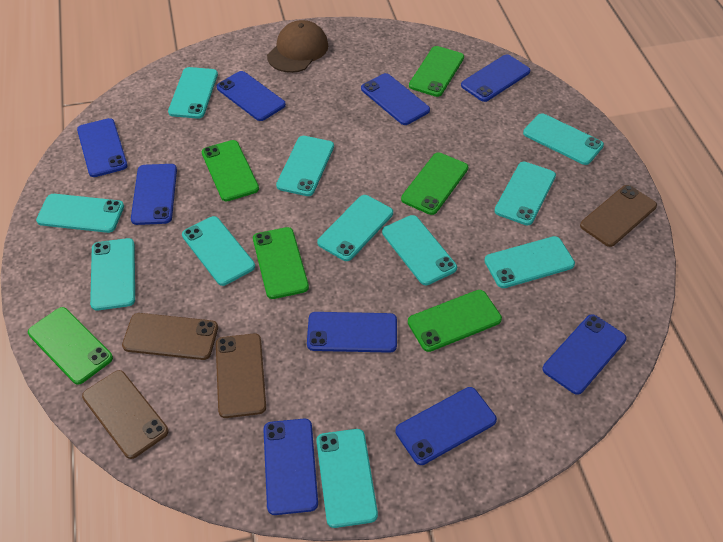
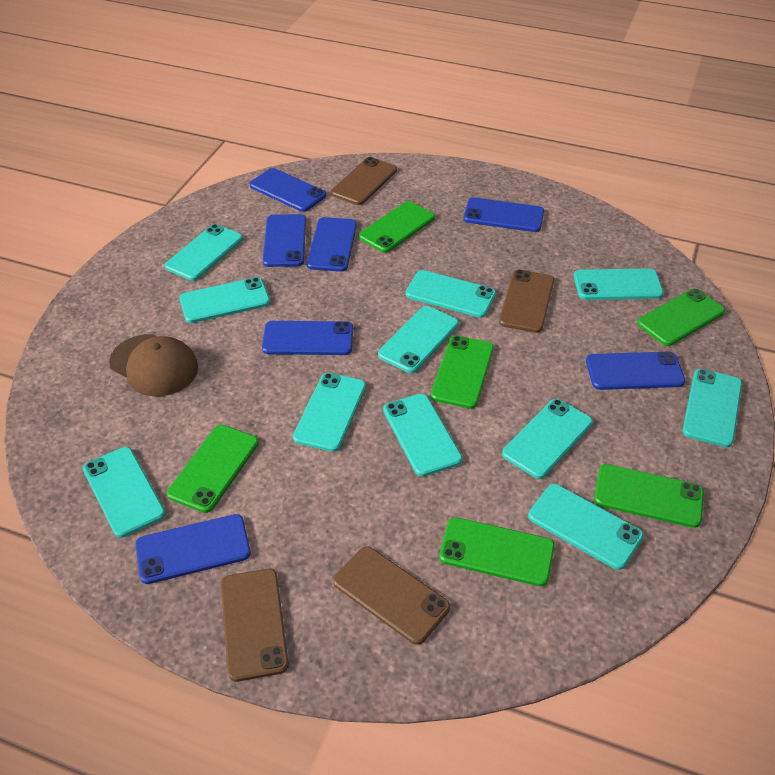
blue phone: 9 -> 7

